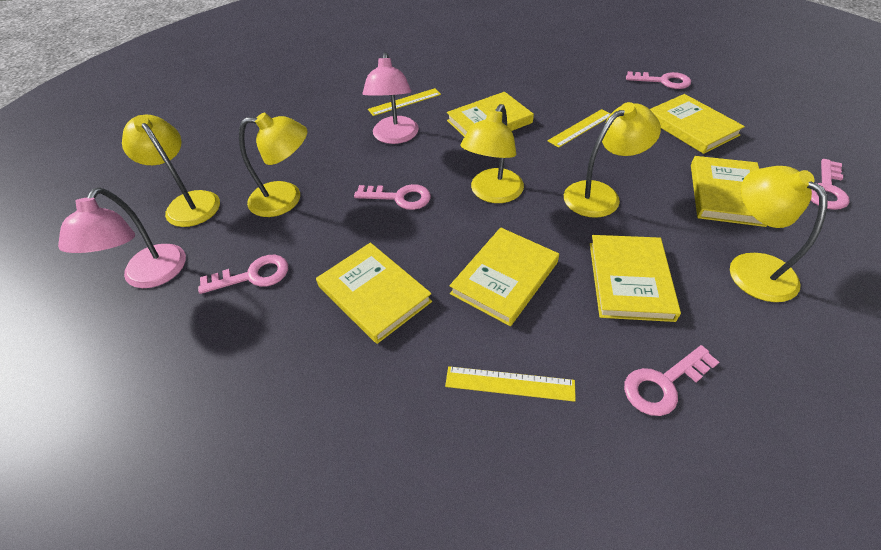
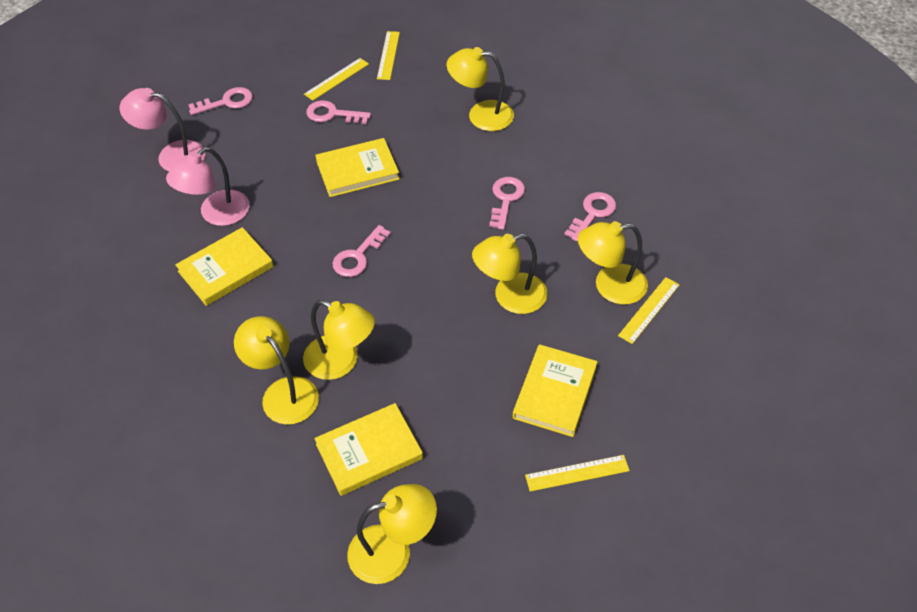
yellow book: 6 -> 4
yellow lamp: 5 -> 6
yellow ruler: 3 -> 4

